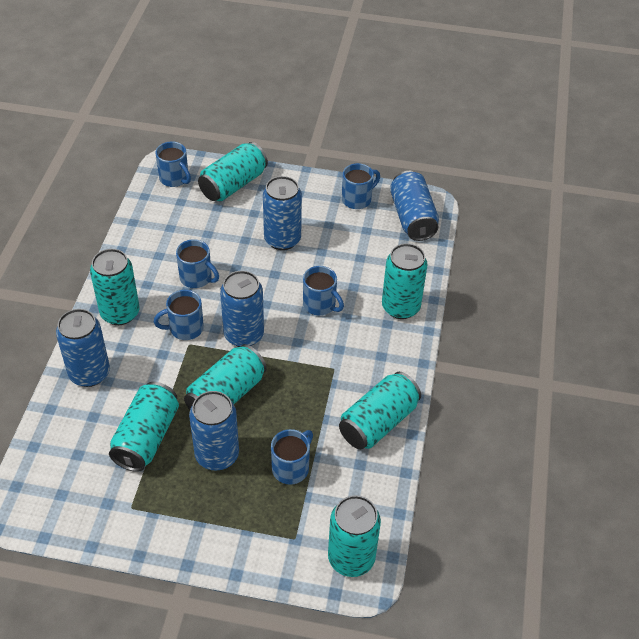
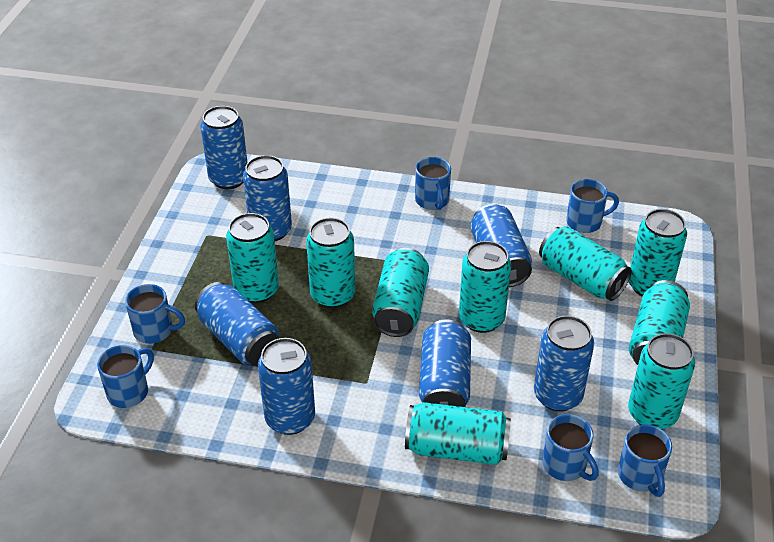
blue can: 5 -> 7
turquoise can: 7 -> 9

